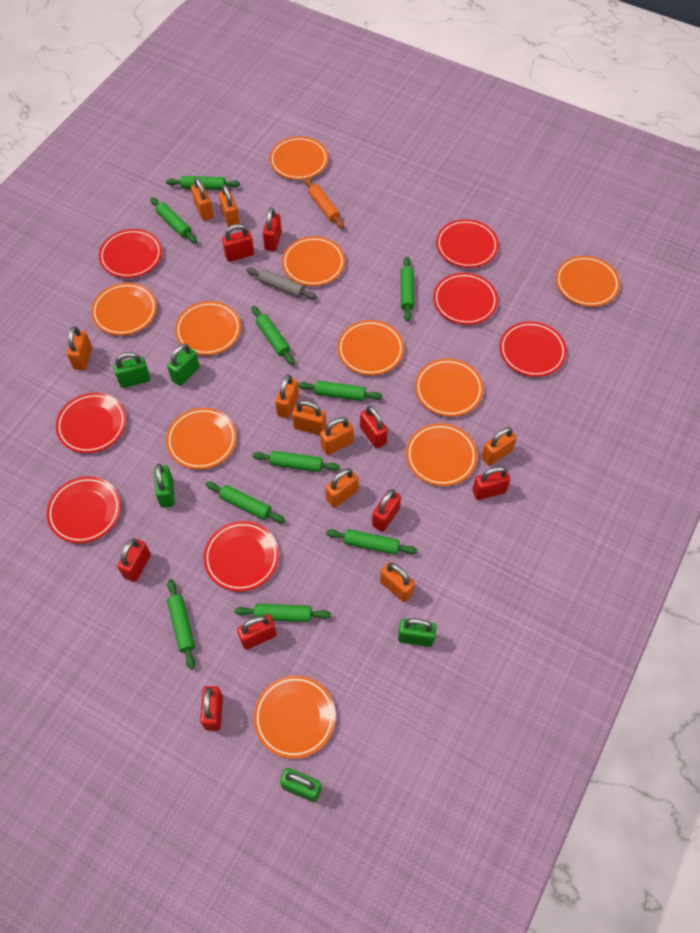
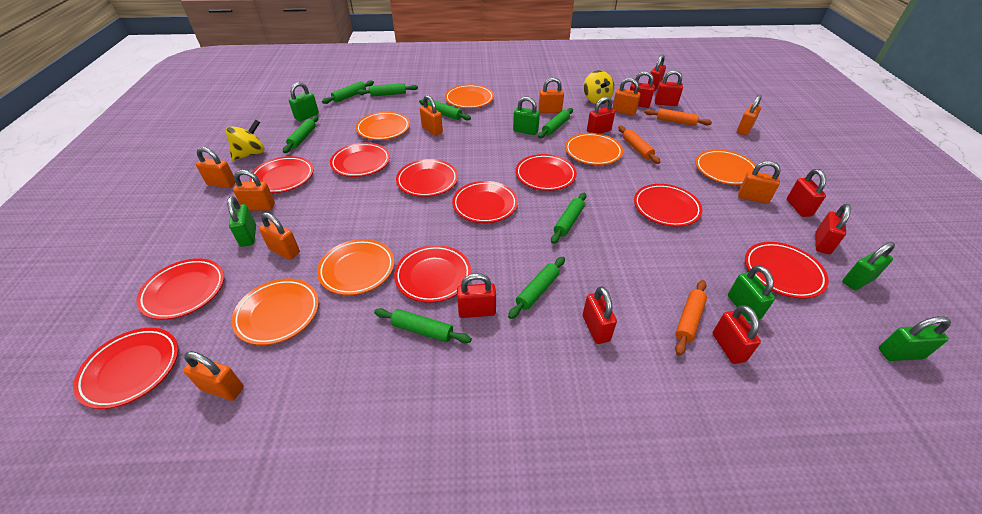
green padlock: 5 -> 6
green rolling pin: 10 -> 8
grey rolling pin: 1 -> 0
orange plate: 10 -> 6
orange rolling pin: 1 -> 3
red padlock: 8 -> 9
red plate: 7 -> 10
yellow spinning top: 0 -> 2

